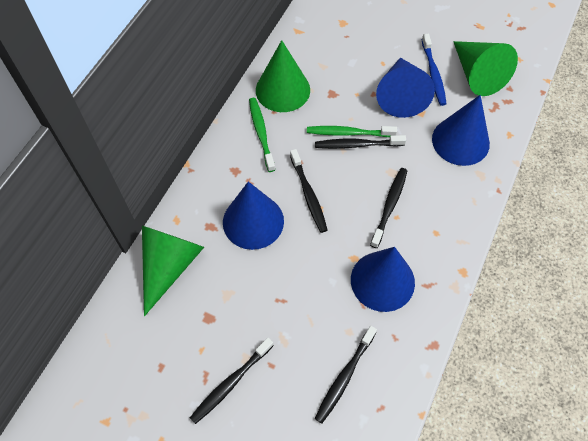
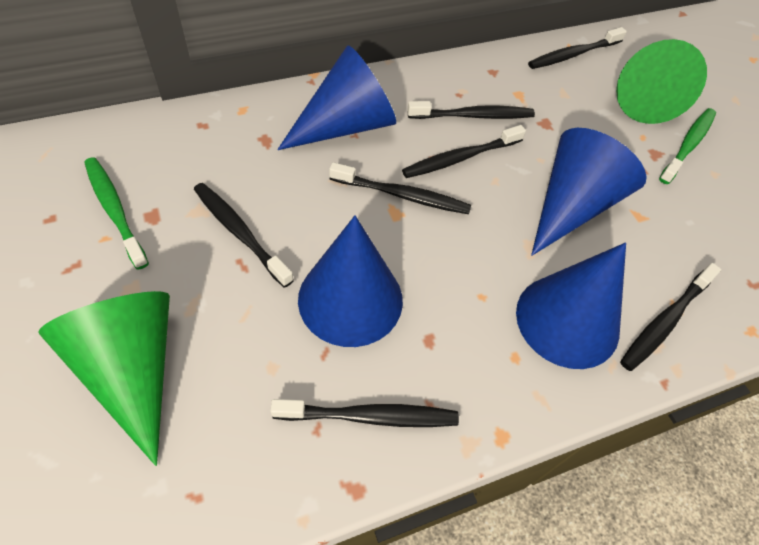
black toothbrush: 5 -> 7
blue toothbrush: 1 -> 0
green cone: 3 -> 2

